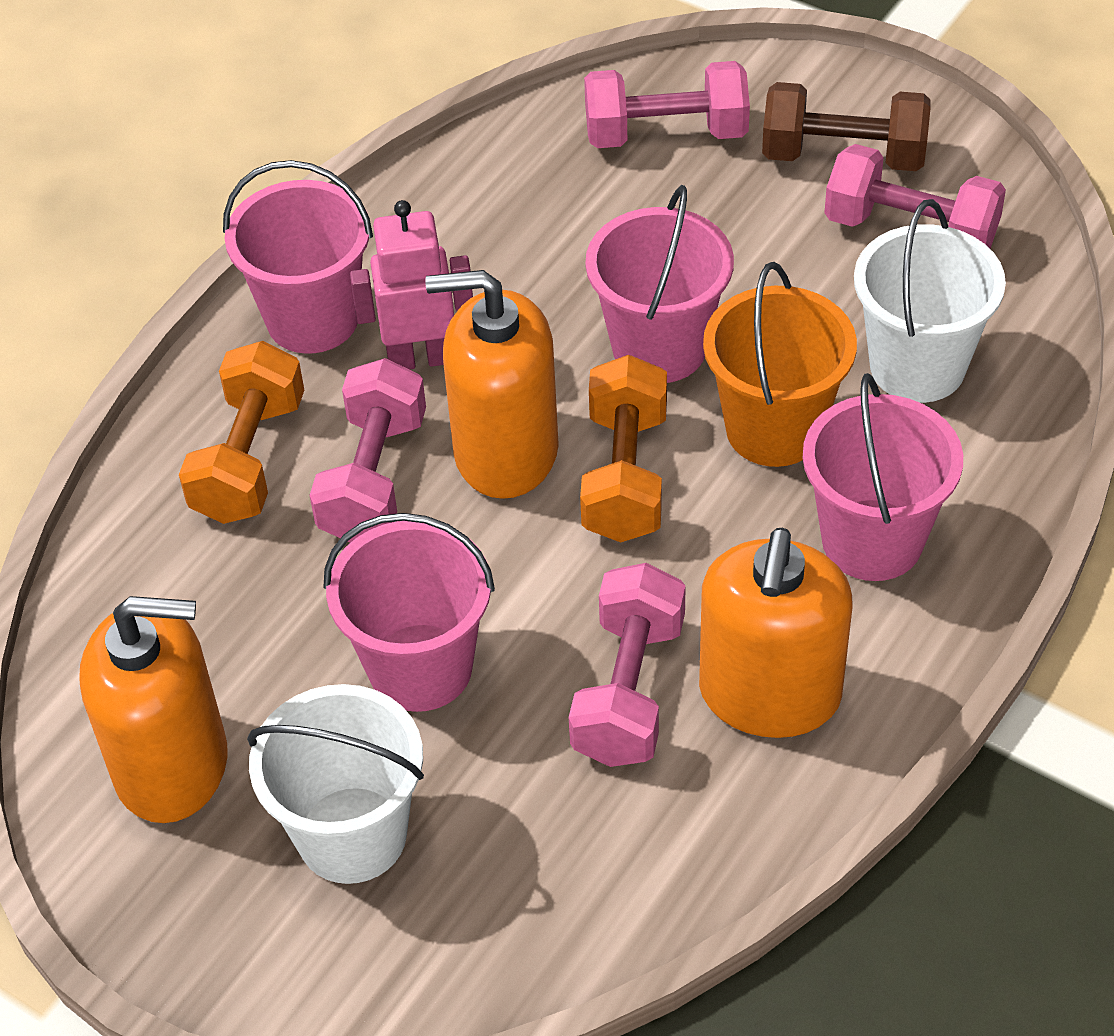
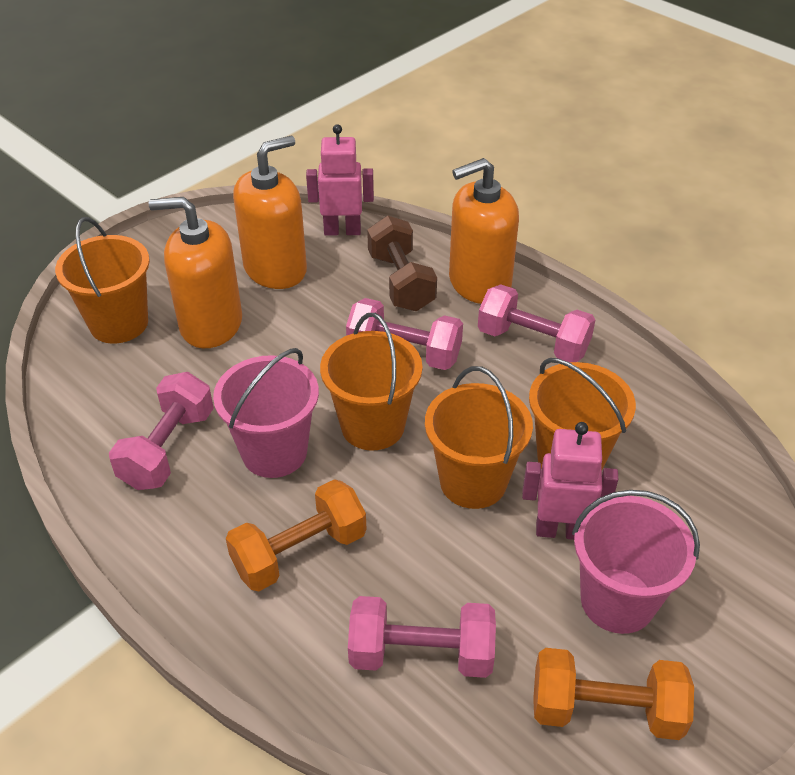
orange bucket: 1 -> 4
pink bucket: 4 -> 2
pink robot: 1 -> 2
white bucket: 2 -> 0

